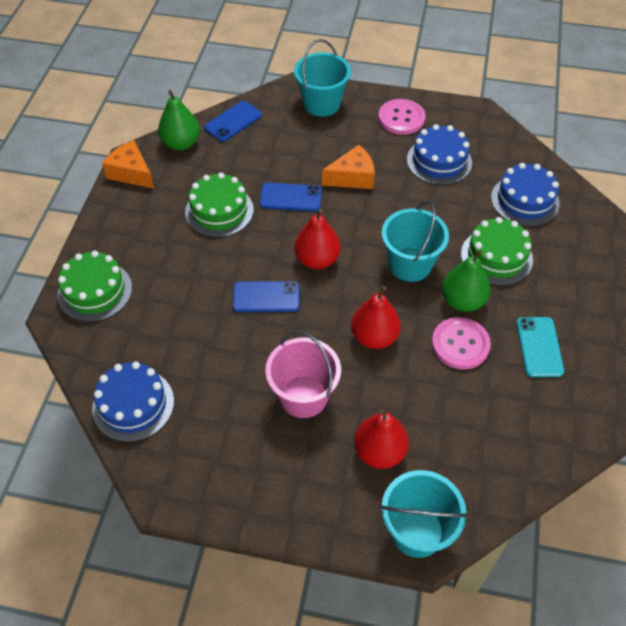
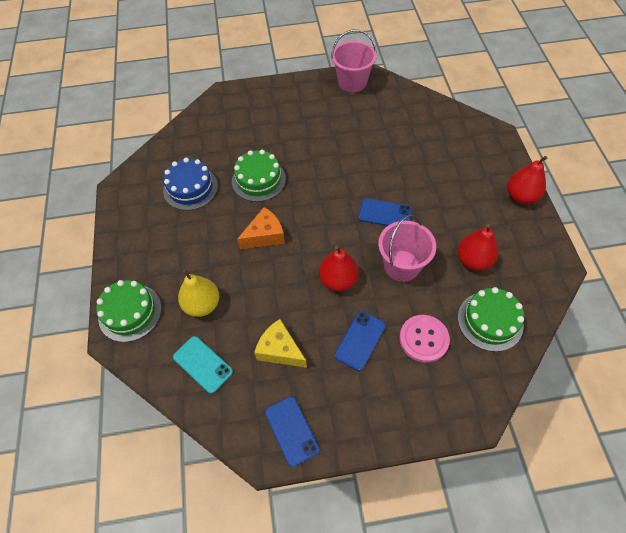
blue cake: 3 -> 1
green pear: 2 -> 0
orange cheese: 2 -> 1
pink bucket: 1 -> 2
pink button: 2 -> 1
turquoise bucket: 3 -> 0
yellow cheese: 0 -> 1
yellow pear: 0 -> 1

